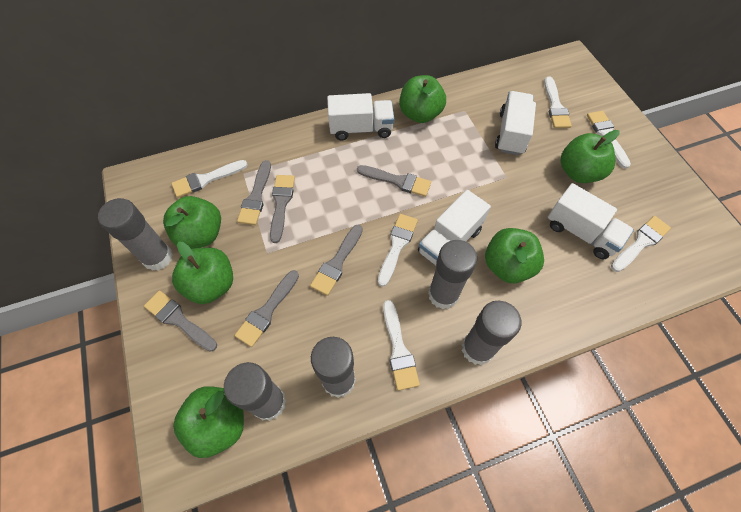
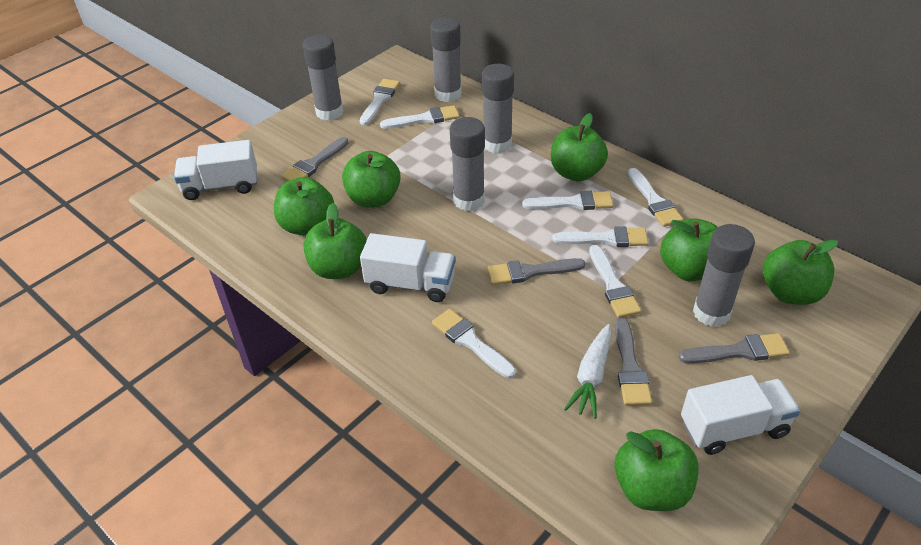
green apple: 6 -> 7
grey brush: 6 -> 4
white brush: 6 -> 7
white carrot: 0 -> 1
white truck: 4 -> 3

